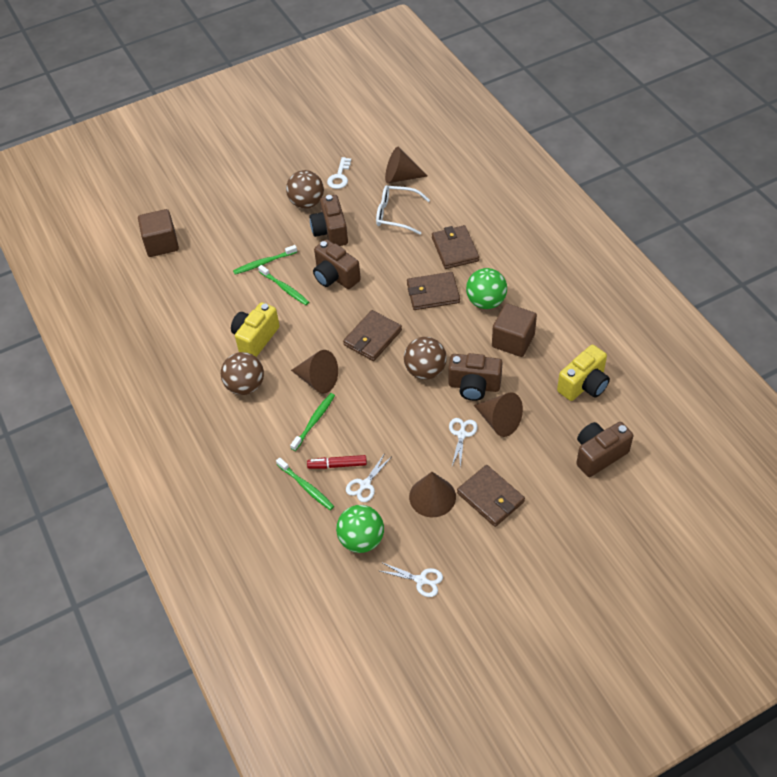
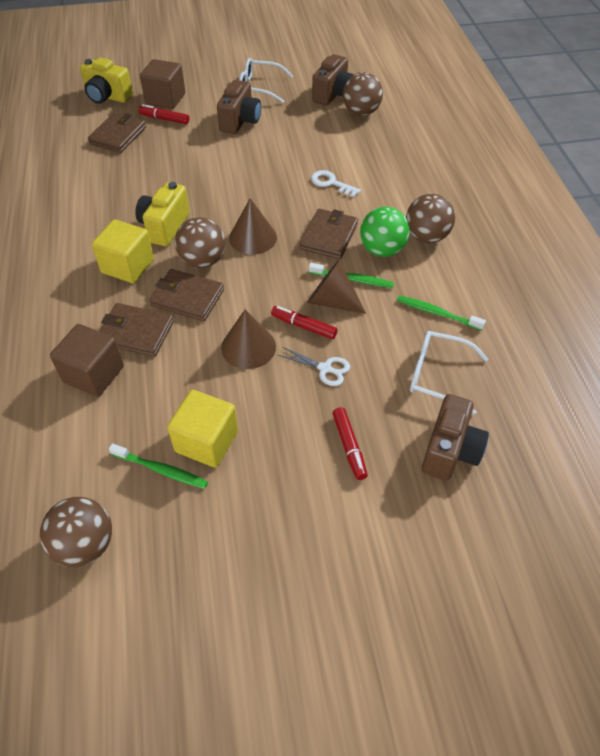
brown ball: 3 -> 4
brown camera: 4 -> 3
brown cone: 4 -> 3
green ball: 2 -> 1
green toothbrush: 4 -> 3
red marker: 1 -> 3
white glasses: 1 -> 2
white scissors: 3 -> 1
yellow cube: 0 -> 2

